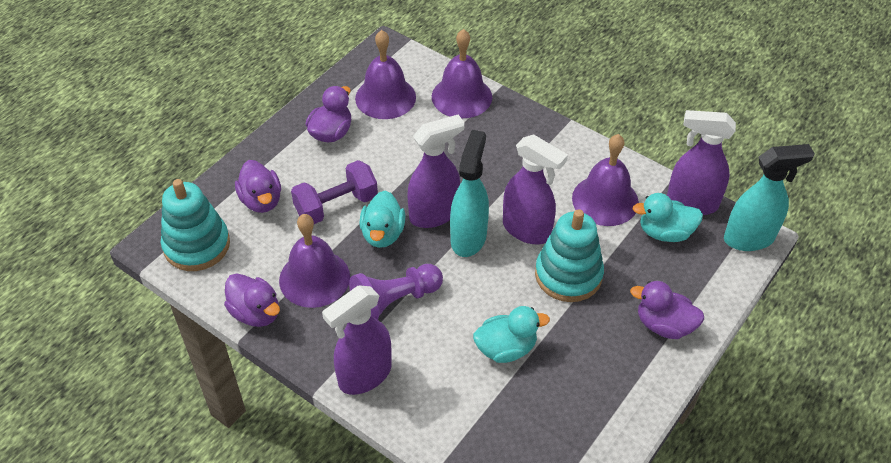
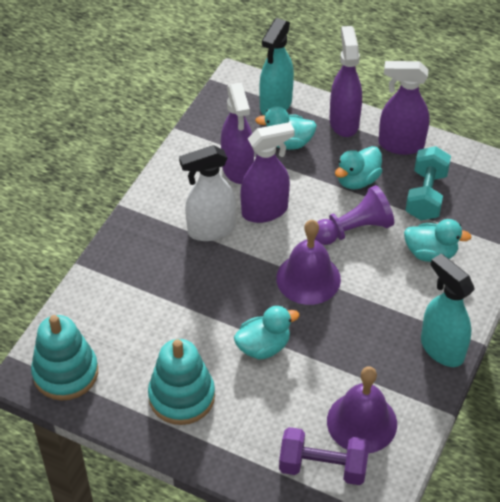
purple bell: 4 -> 2
purple duck: 4 -> 0
turquoise duck: 3 -> 4
turquoise dumbbell: 0 -> 1
white spray bottle: 0 -> 1

